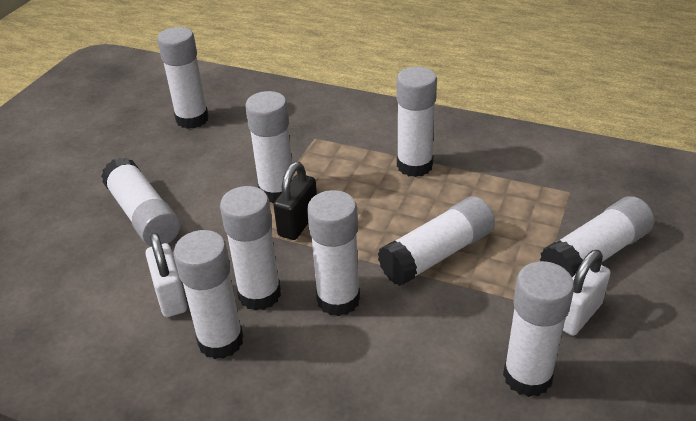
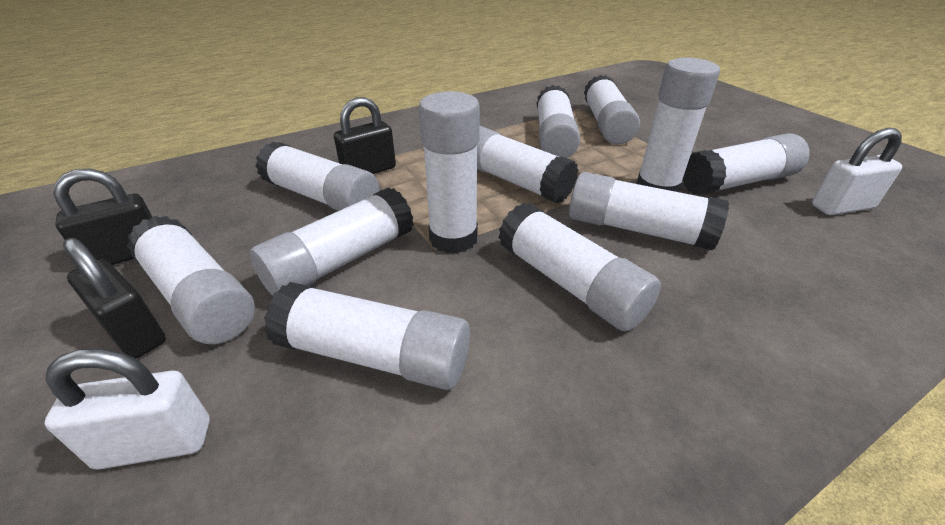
black padlock: 1 -> 3
white glue stick: 10 -> 12

